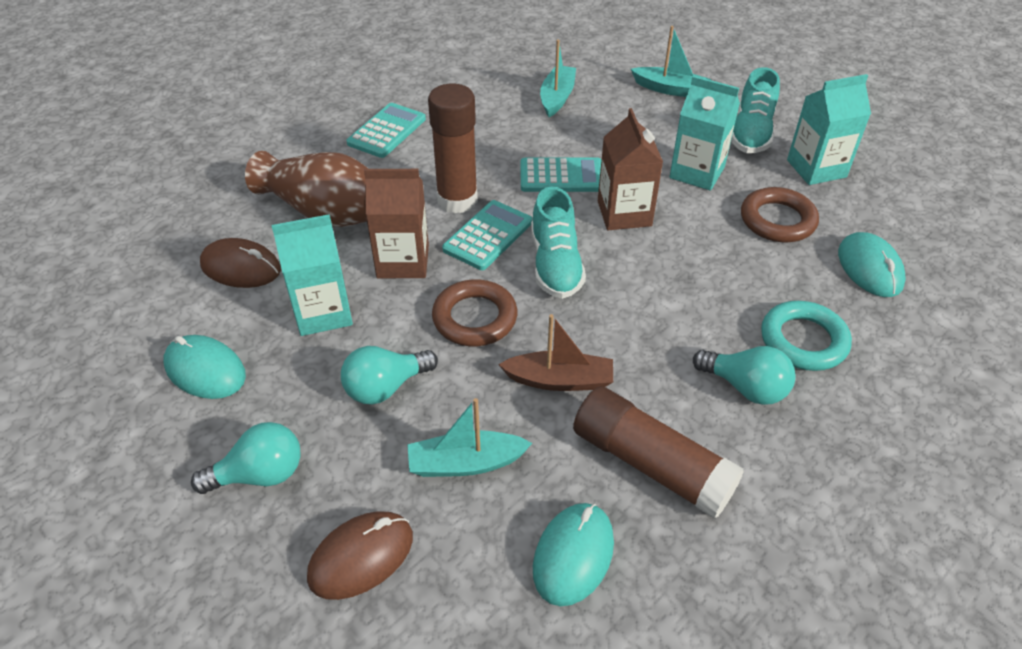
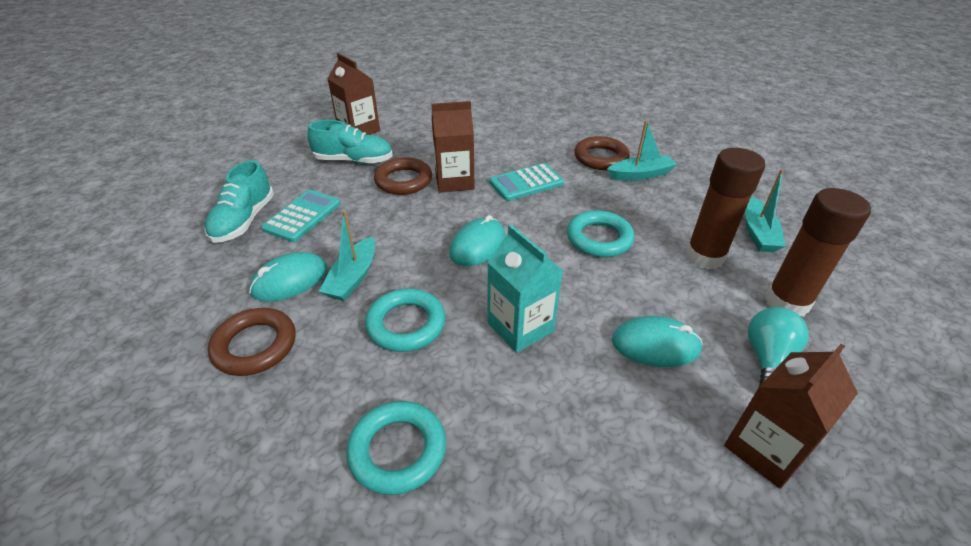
brown boat: 1 -> 0
brown carton: 2 -> 3
brown mouse: 2 -> 0
brown ring: 2 -> 3
brown vase: 1 -> 0
turquoise calculator: 3 -> 2
turquoise carton: 3 -> 1
turquoise light bulb: 3 -> 1
turquoise ring: 1 -> 3

